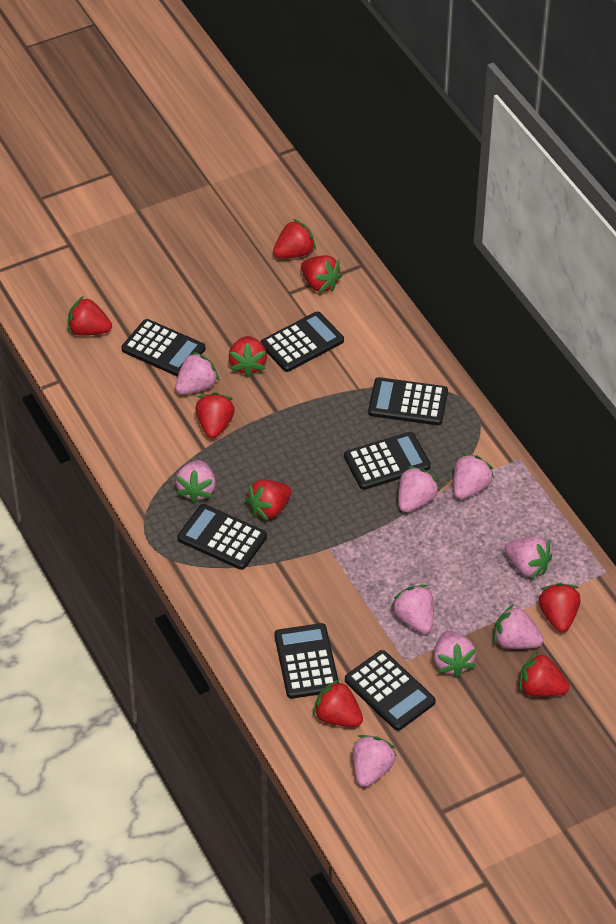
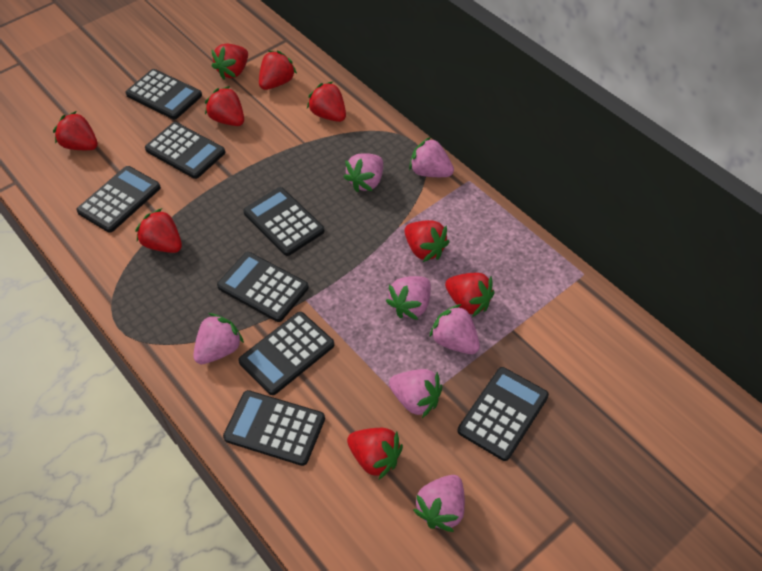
black calculator: 7 -> 8
pink strawberry: 9 -> 7

